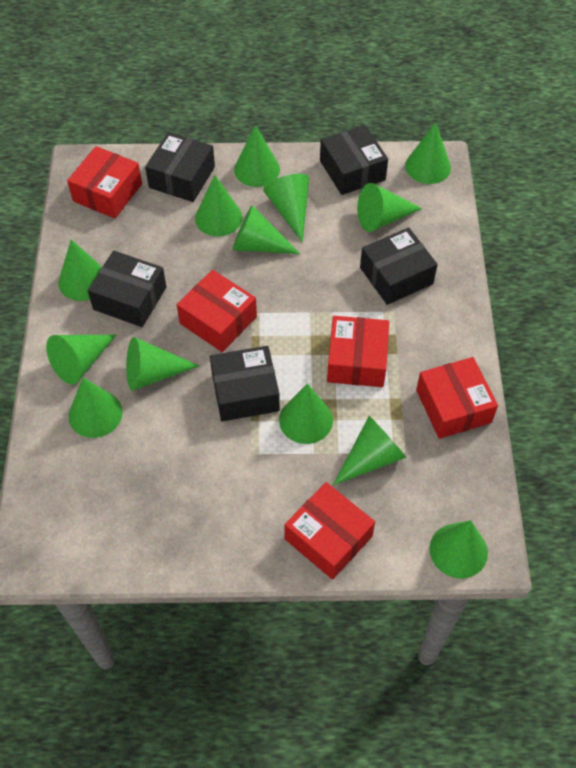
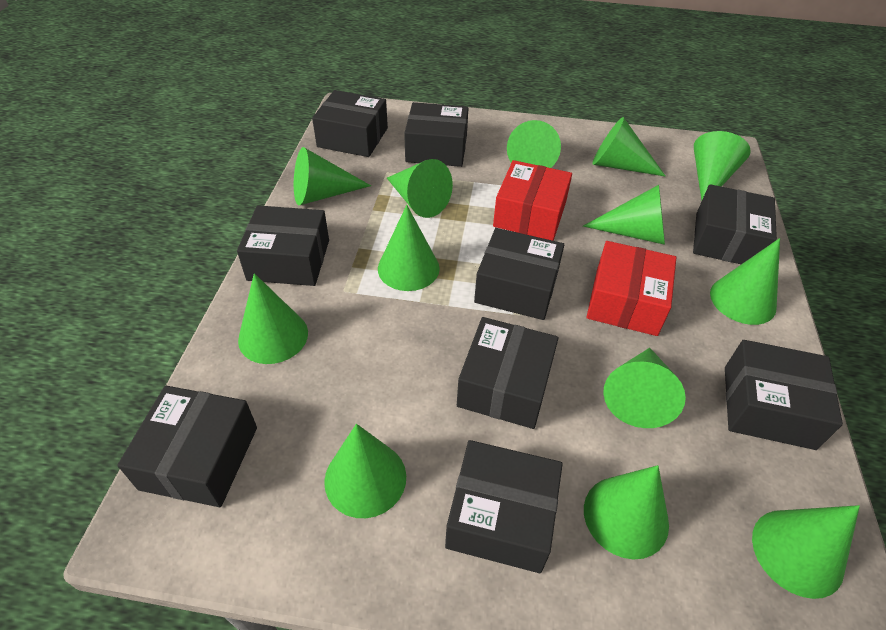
black box: 5 -> 9
red box: 5 -> 2

